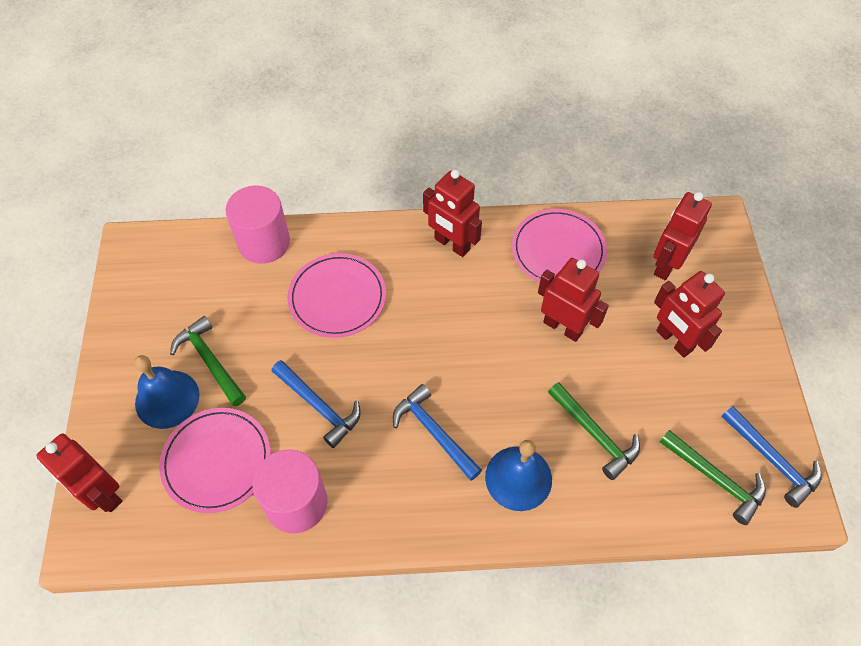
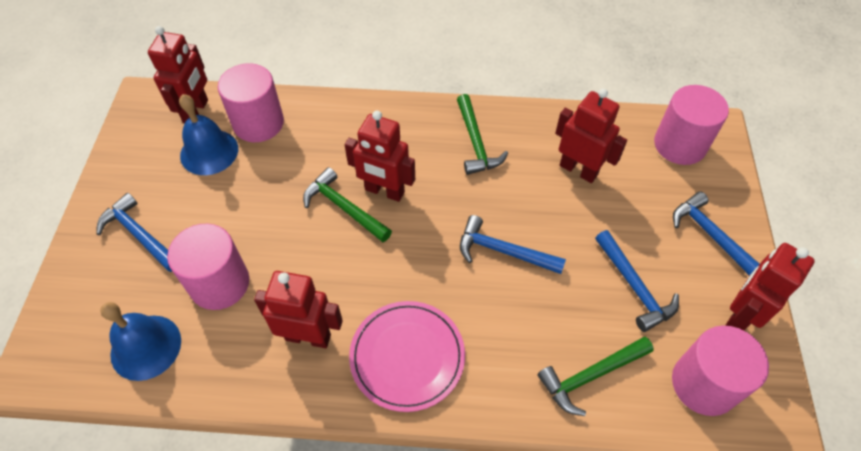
blue hammer: 3 -> 4
pink cylinder: 2 -> 4
pink plate: 3 -> 1

